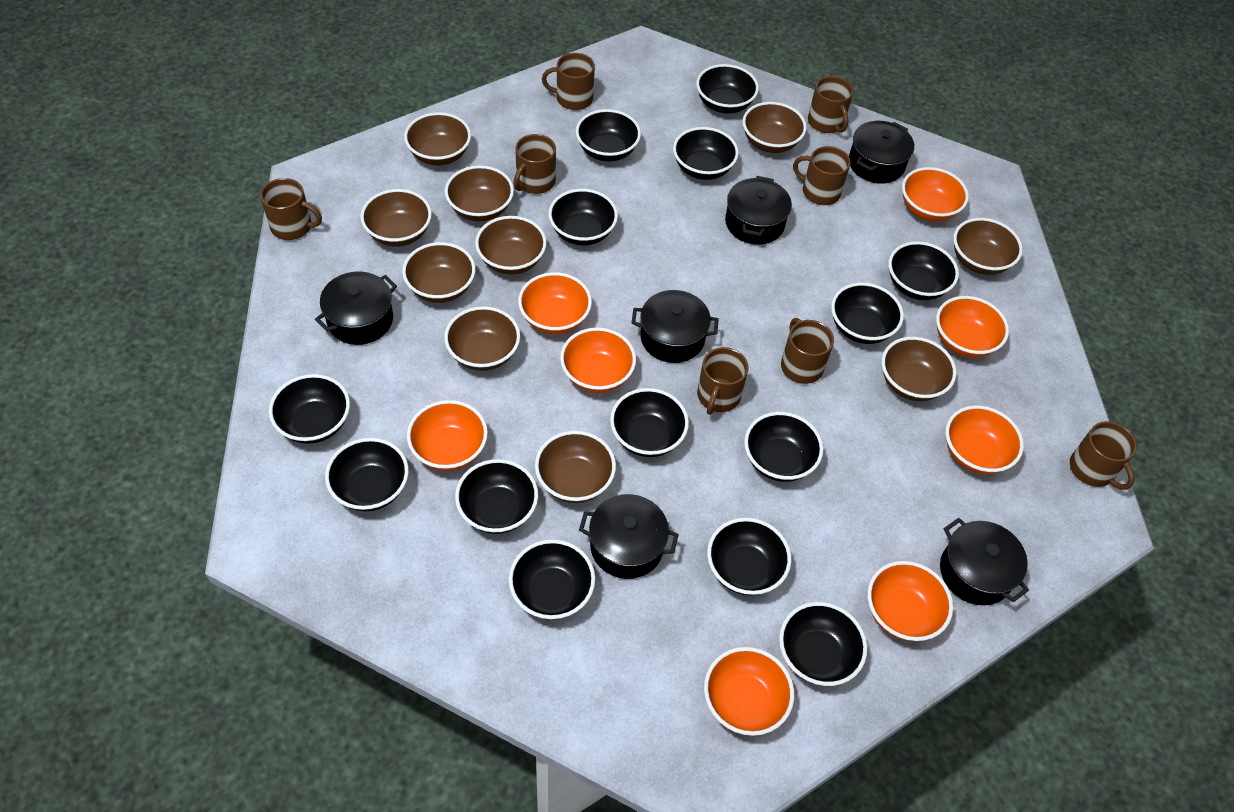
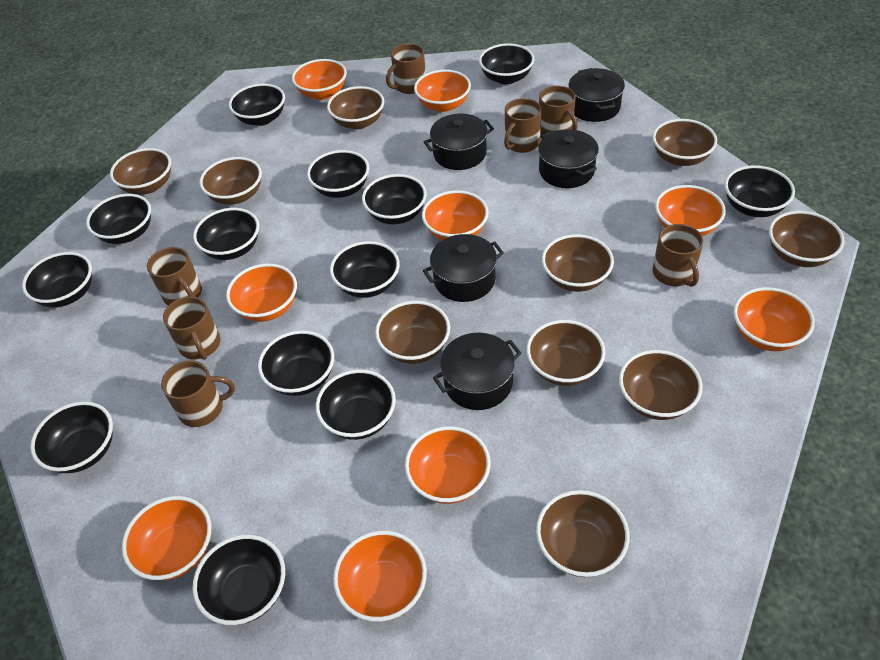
black bowl: 14 -> 13
black pot: 6 -> 5
brown mug: 8 -> 7
orange bowl: 8 -> 9

